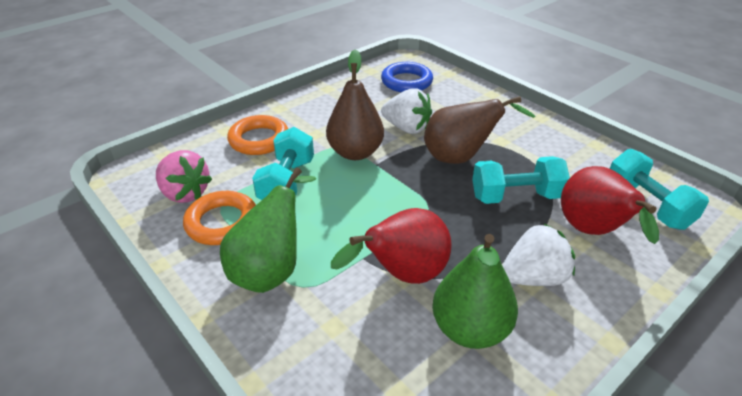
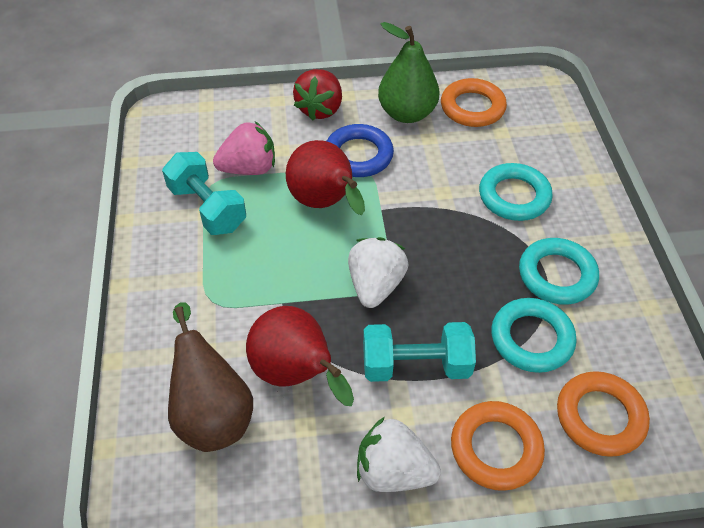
brown pear: 2 -> 1
green pear: 2 -> 1
orange ring: 2 -> 3
red strawberry: 0 -> 1
turquoise dumbbell: 3 -> 2
turquoise ring: 0 -> 3

